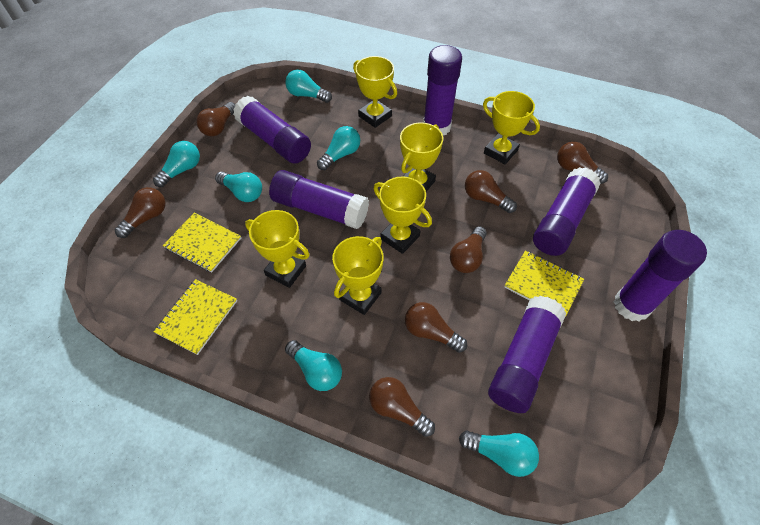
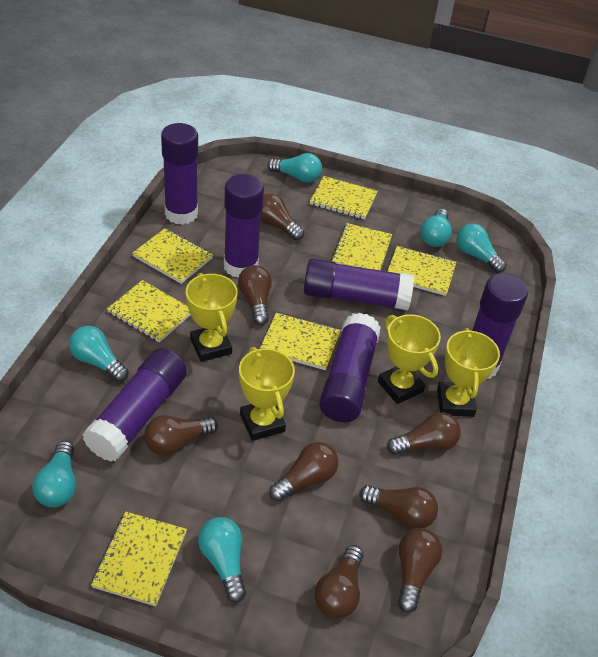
brown light bulb: 7 -> 8
yellow notebook: 3 -> 7
yellow trophy: 6 -> 4

